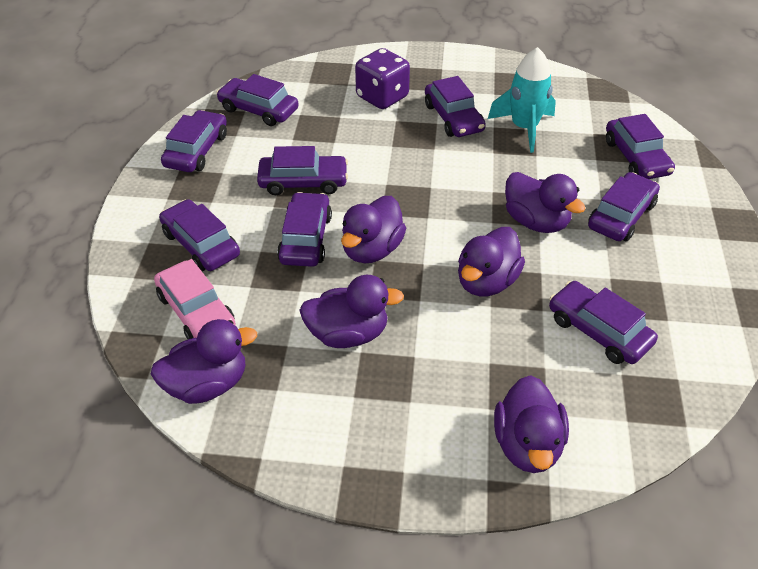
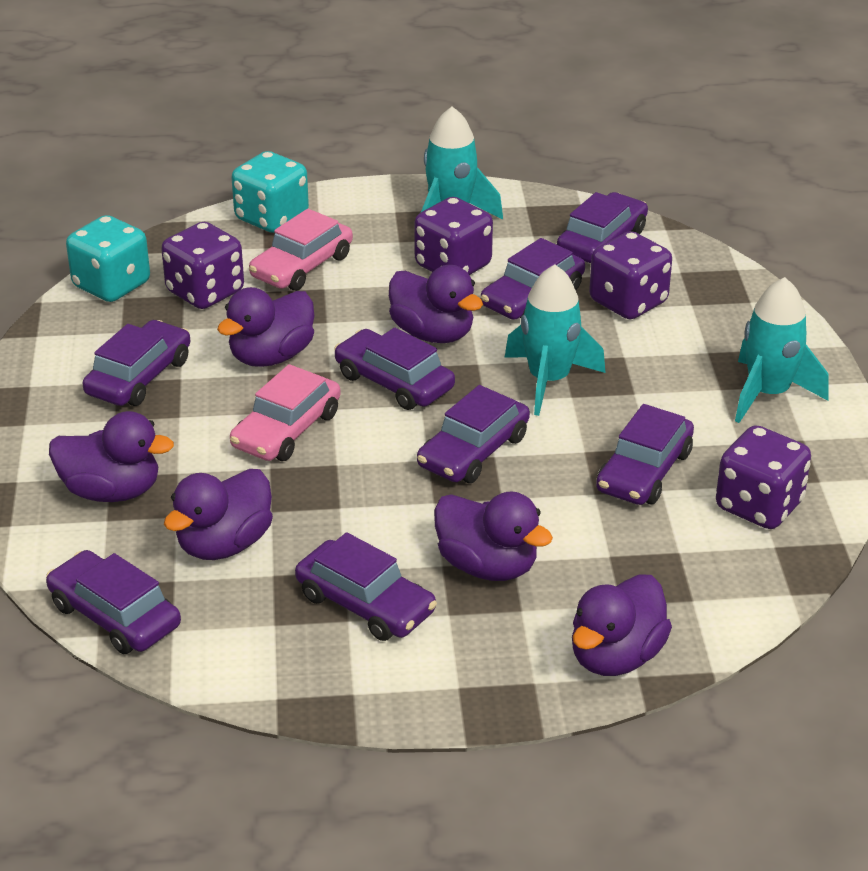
pink car: 1 -> 2
purple car: 9 -> 8
purple dice: 1 -> 4
turquoise dice: 0 -> 2
turquoise rocket: 1 -> 3

